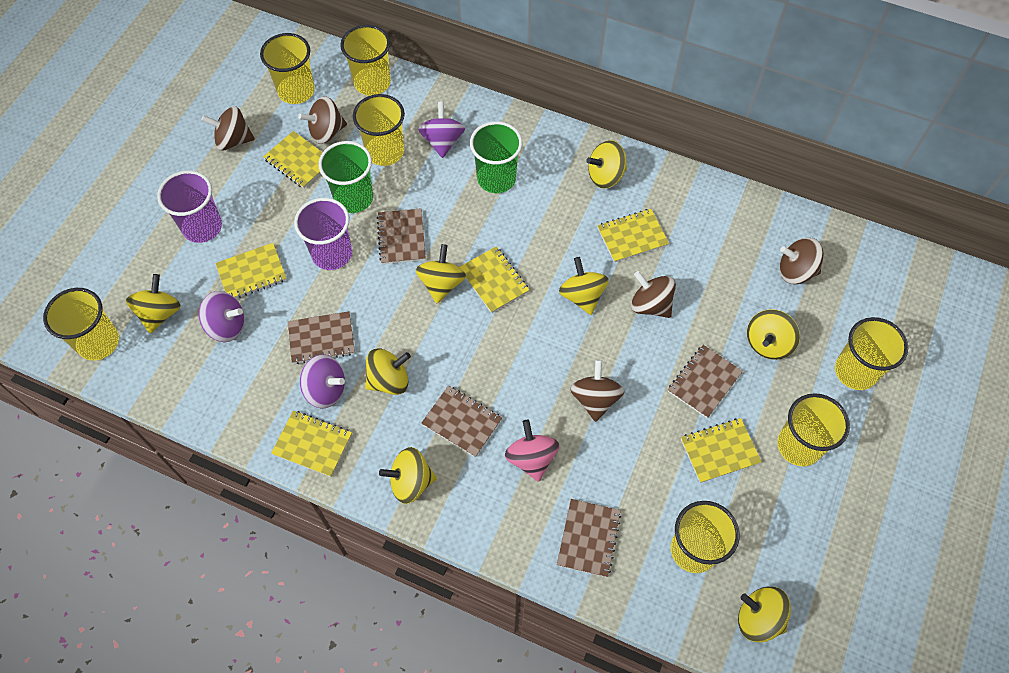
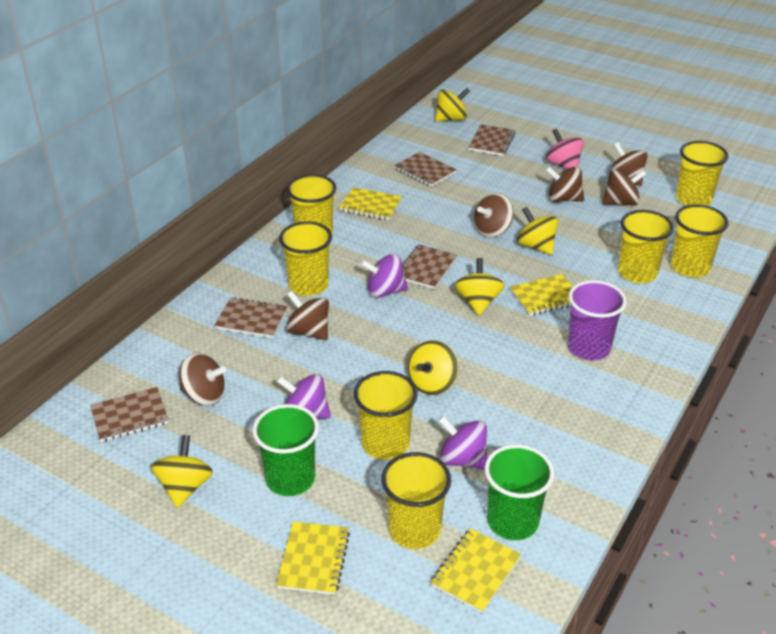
brown spinning top: 5 -> 6
purple cup: 2 -> 1
yellow notebook: 6 -> 4
yellow spinning top: 8 -> 5

